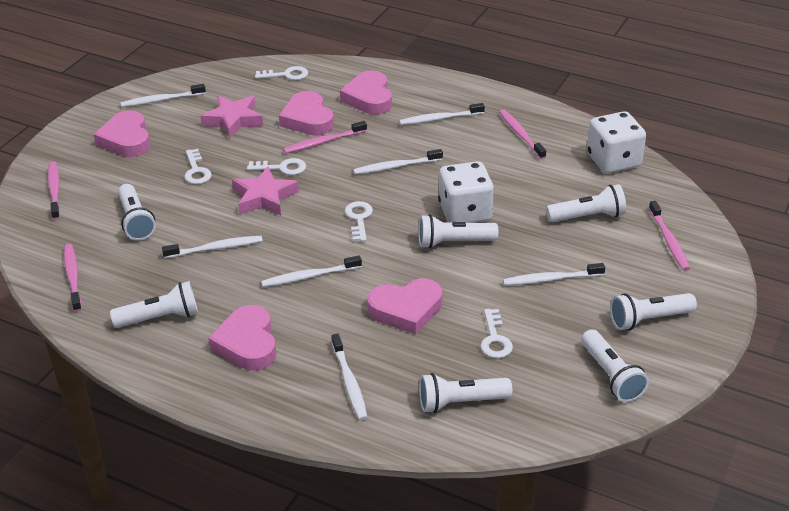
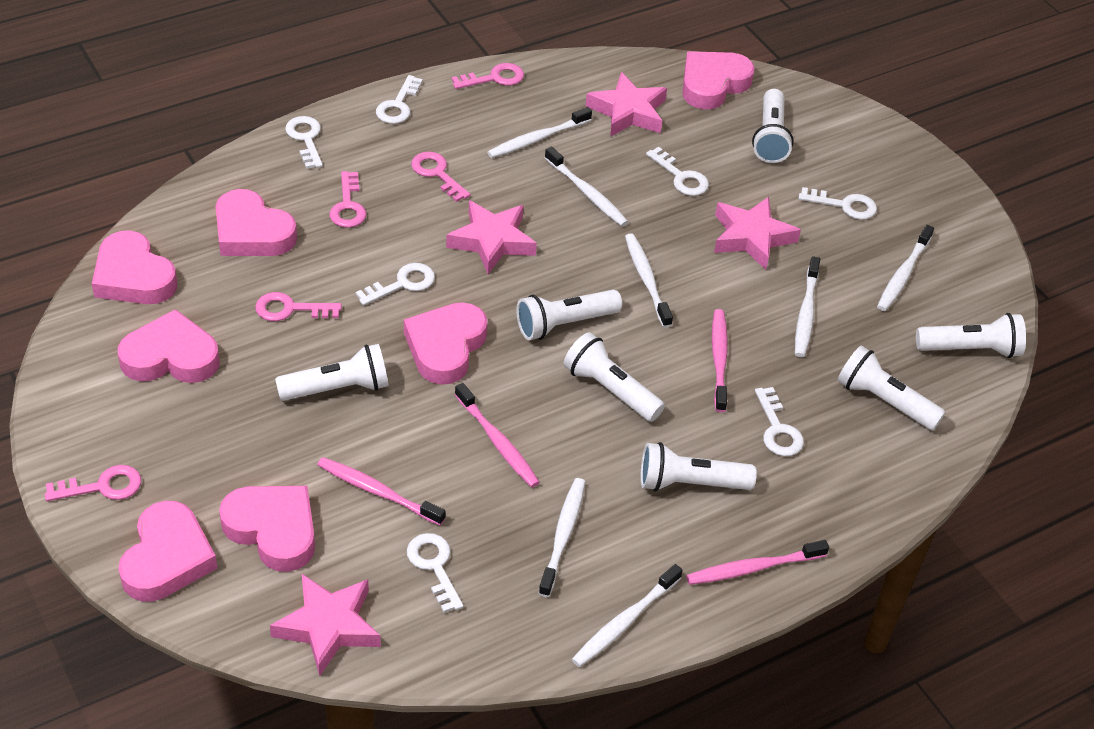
pink heart: 5 -> 7
pink key: 0 -> 5
pink star: 2 -> 4
pink toothbrush: 5 -> 4
white dice: 2 -> 0
white key: 5 -> 7

